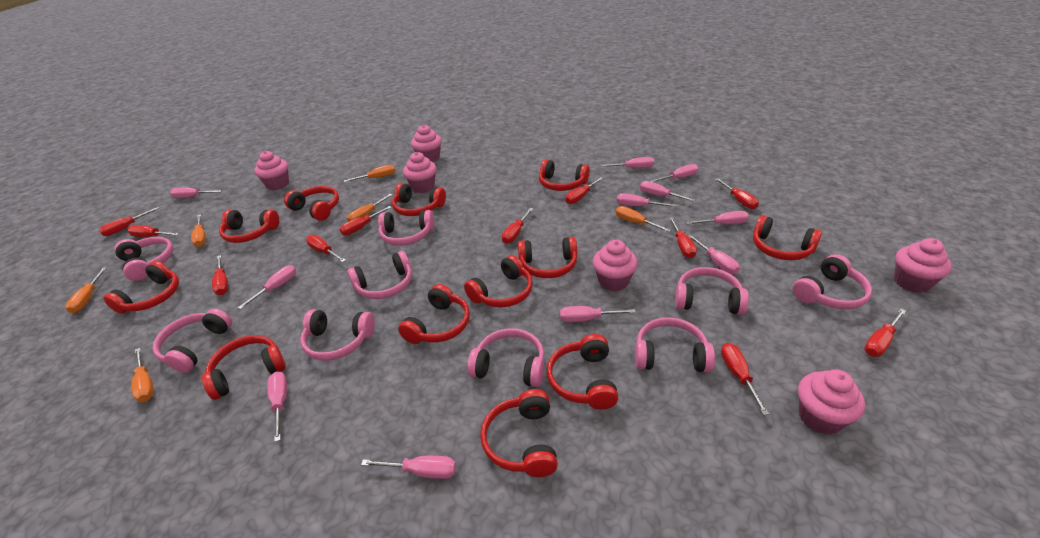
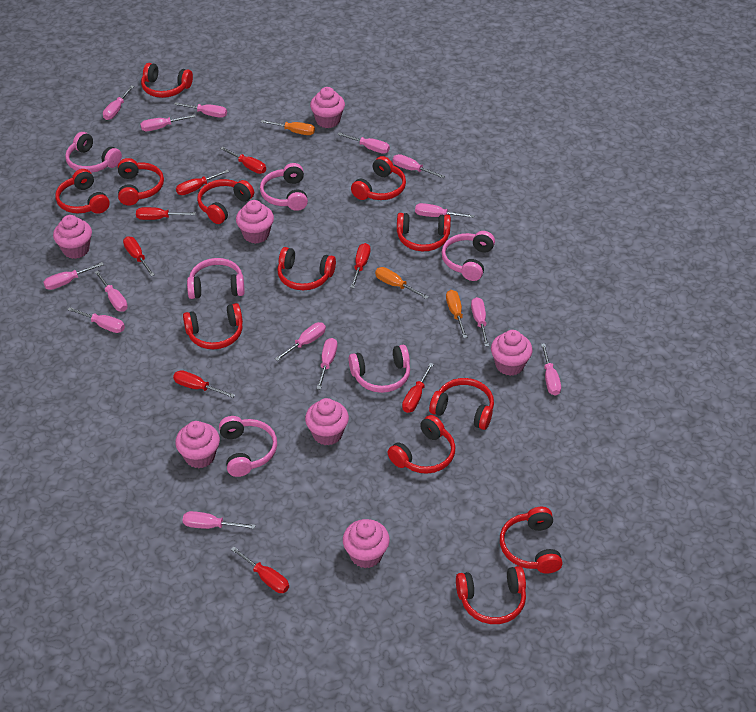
orange screwdriver: 6 -> 3
pink cupcake: 6 -> 7
pink headphones: 9 -> 6
pink screwdriver: 11 -> 14
red screwdriver: 11 -> 8

